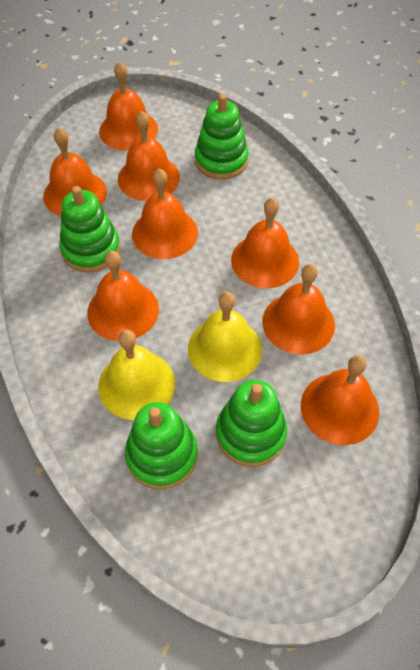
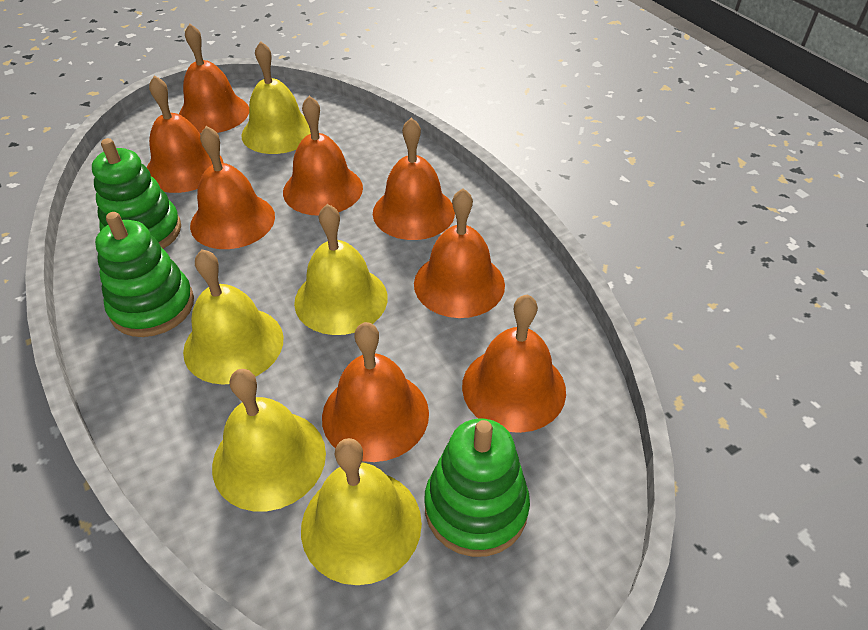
green stacking toy: 4 -> 3
yellow bell: 2 -> 5

